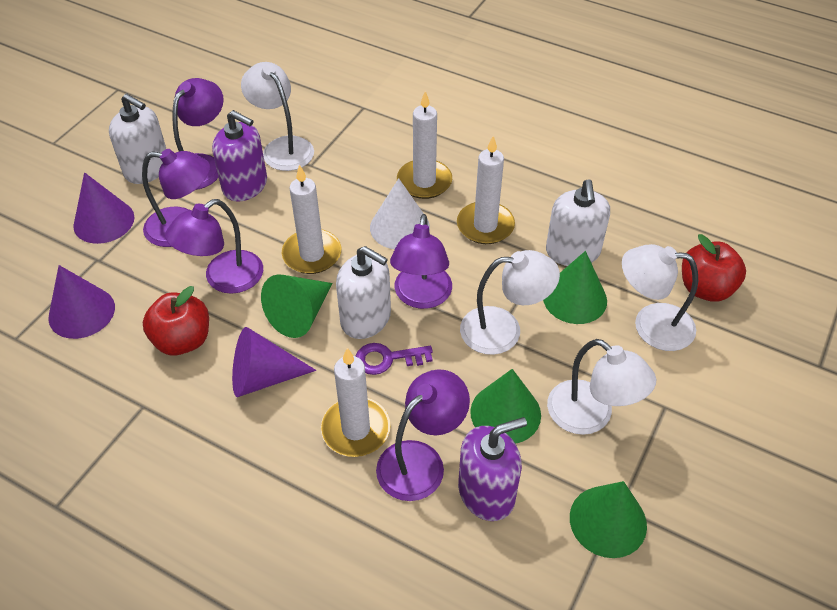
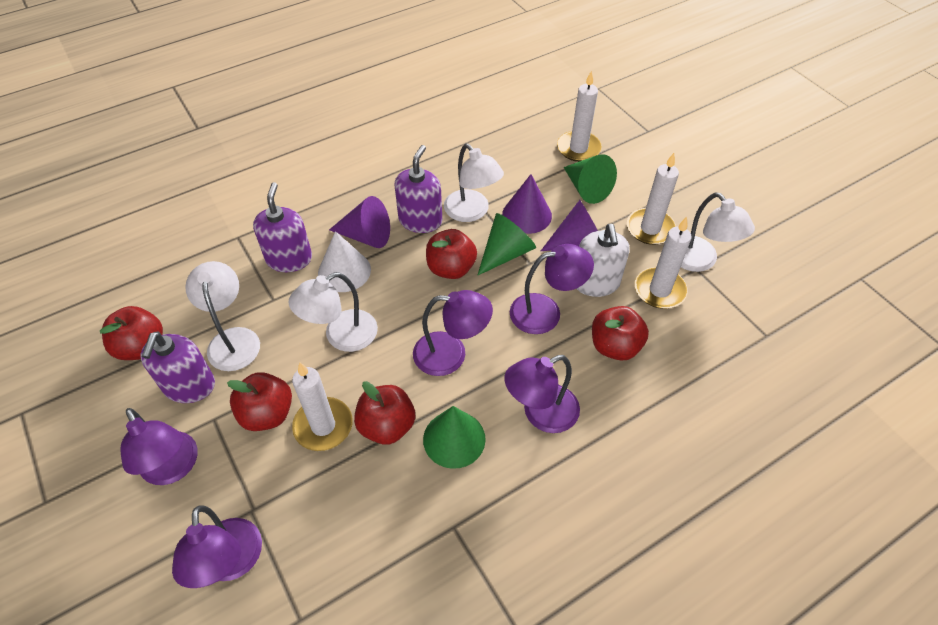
green cone: 4 -> 3
purple key: 1 -> 0
purple soap dispenser: 2 -> 3
red apple: 2 -> 5
white soap dispenser: 3 -> 1

